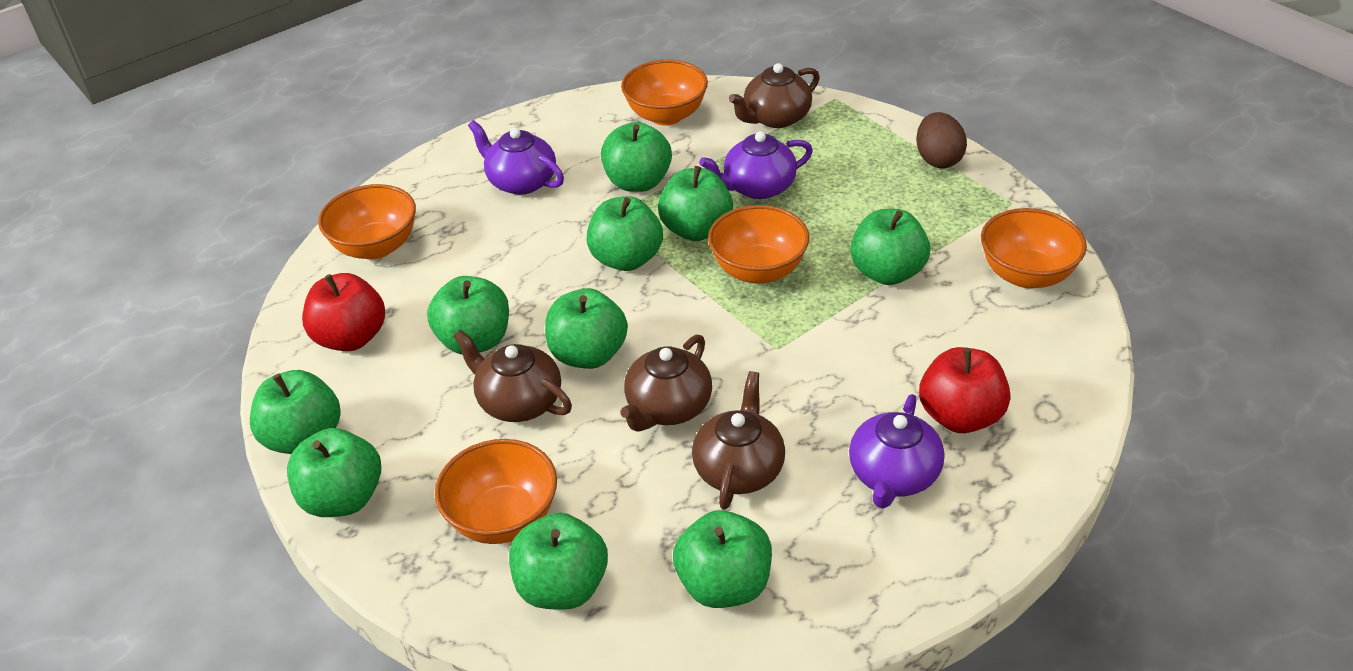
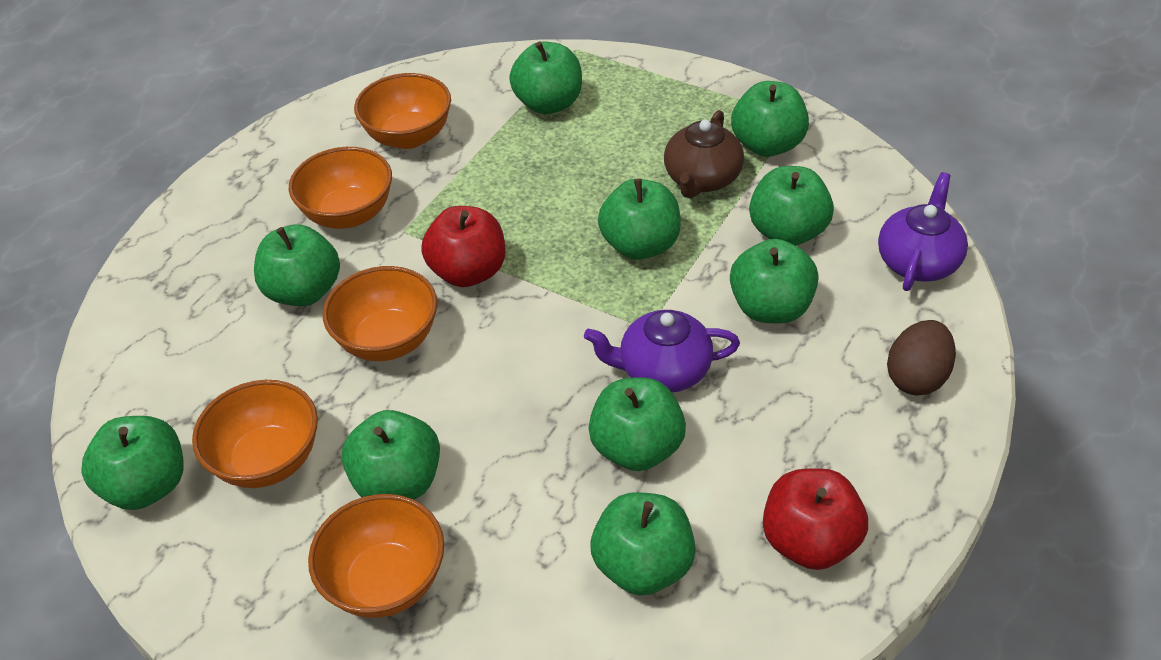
brown teapot: 4 -> 1
purple teapot: 3 -> 2

